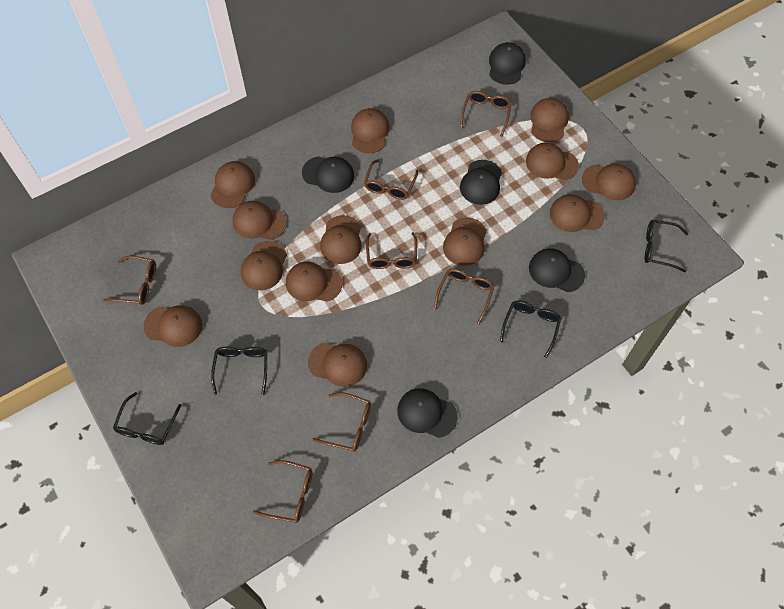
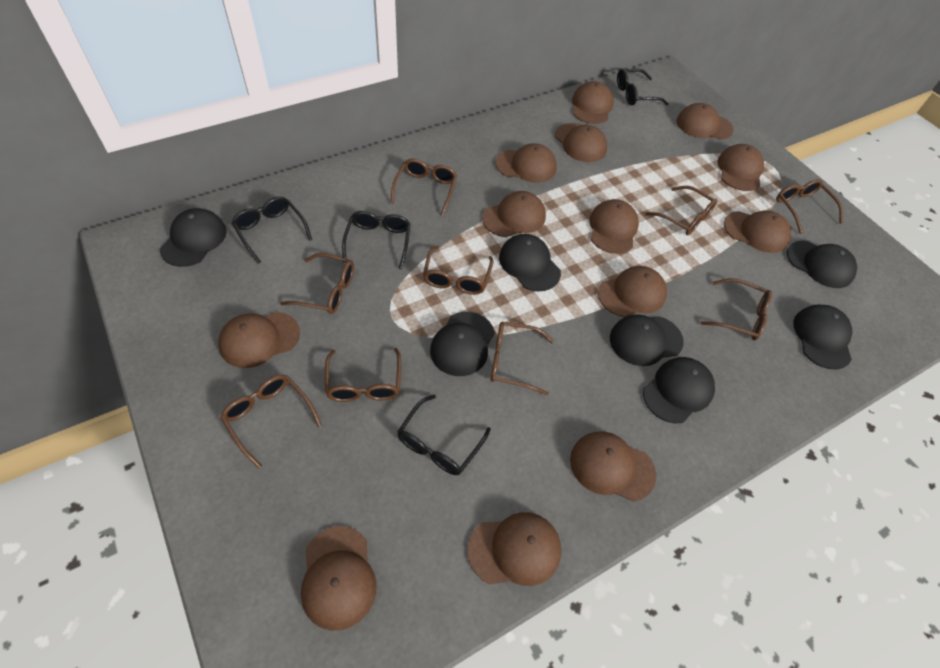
black cap: 5 -> 7
brown glasses: 7 -> 9

